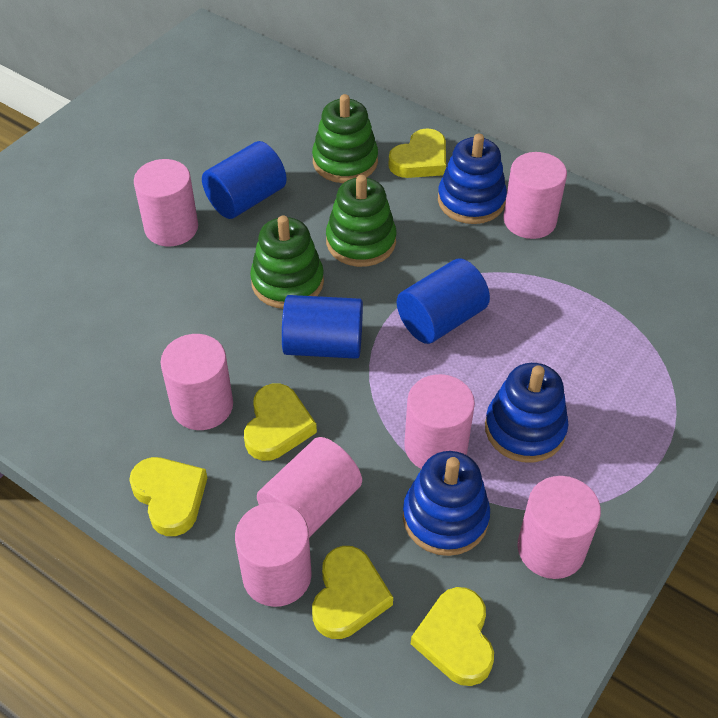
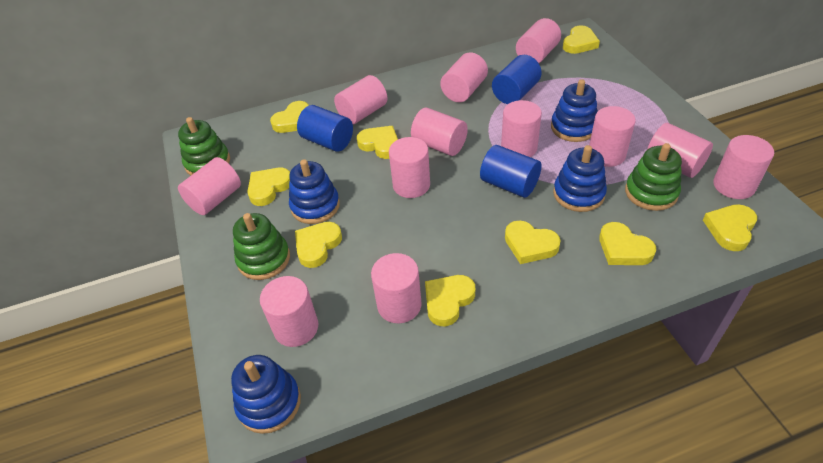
blue stacking toy: 3 -> 4
pink cylinder: 7 -> 12
yellow heart: 5 -> 9

